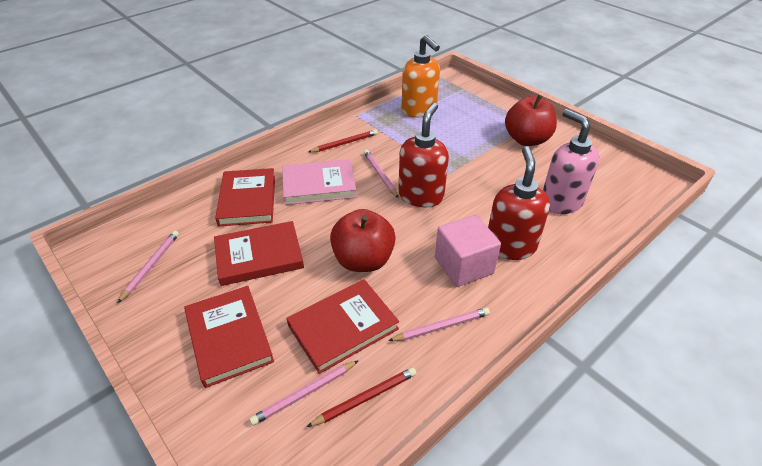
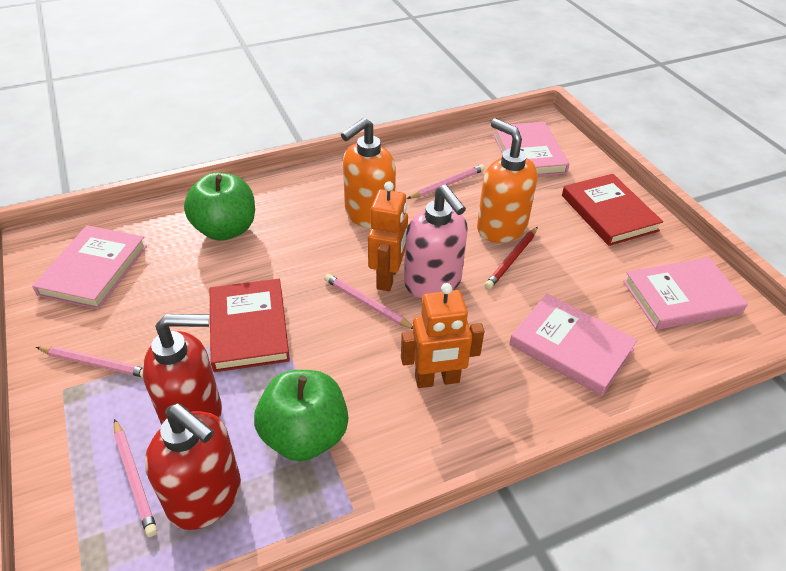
green apple: 0 -> 2
orange robot: 0 -> 2
orange soap dispenser: 1 -> 2
pink book: 1 -> 4
pink cube: 1 -> 0
red apple: 2 -> 0
red book: 4 -> 2
red pencil: 2 -> 1

